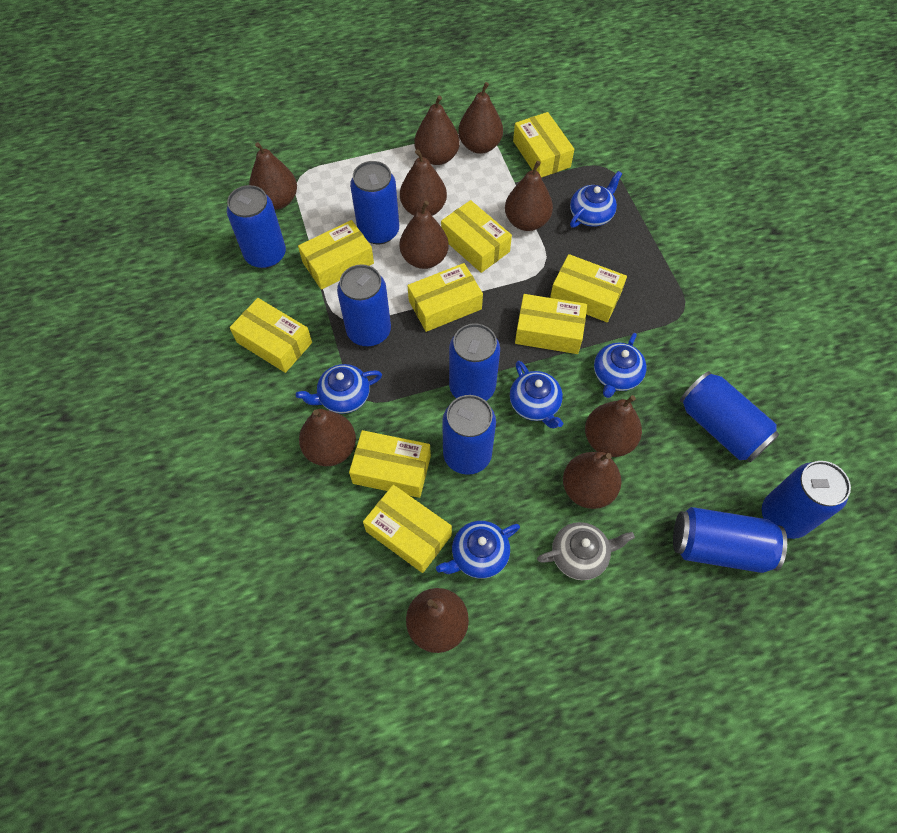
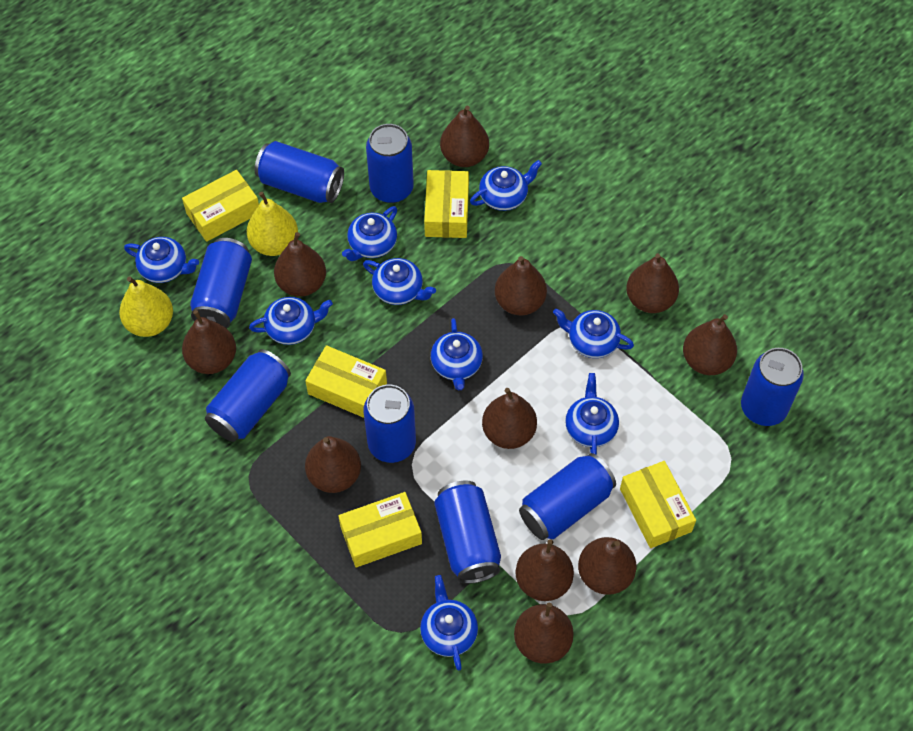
blue teapot: 5 -> 9
brown pear: 10 -> 11
grey teapot: 1 -> 0
yellow box: 9 -> 5
yellow pear: 0 -> 2

